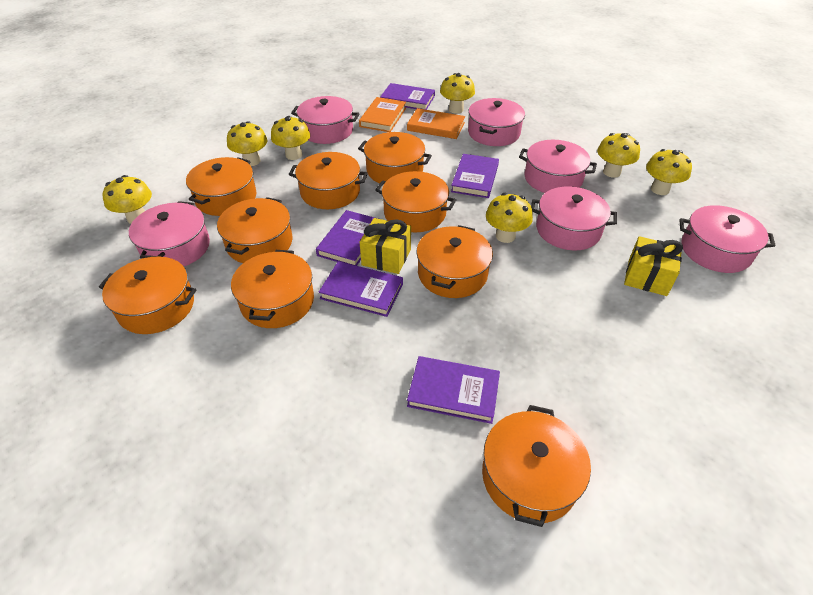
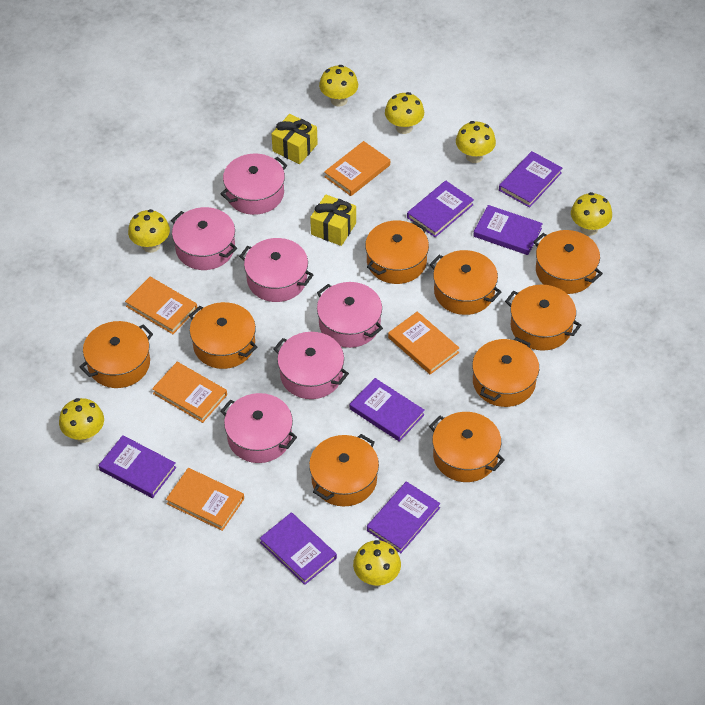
orange book: 2 -> 5
purple book: 5 -> 7

